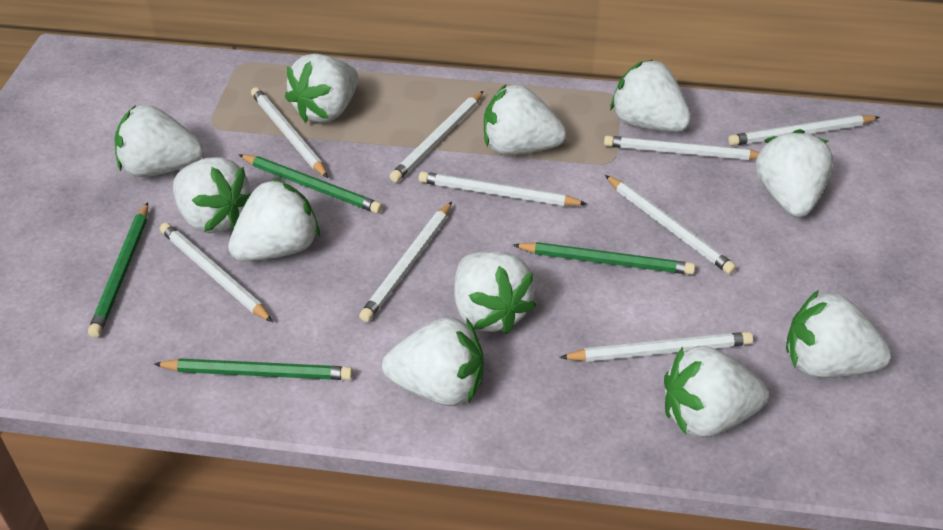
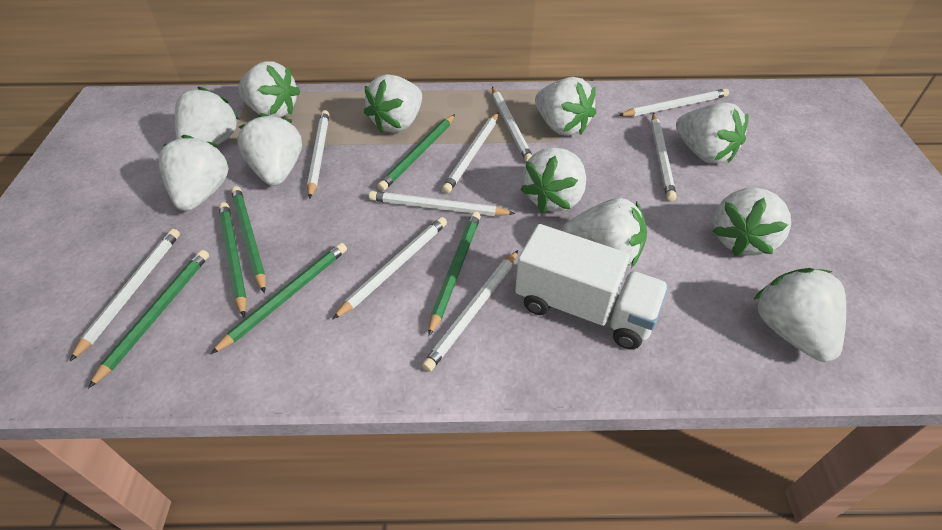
green pencil: 4 -> 6
white truck: 0 -> 1

